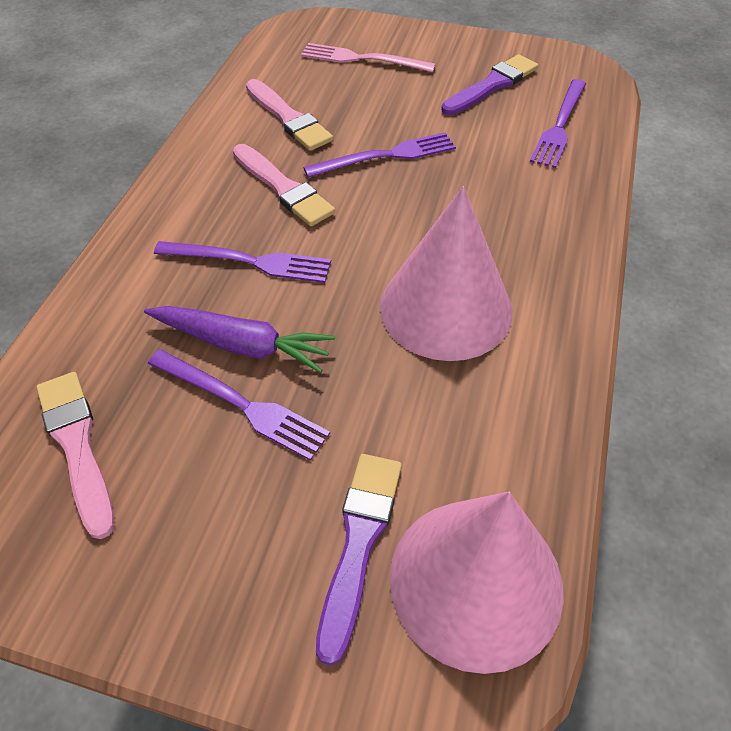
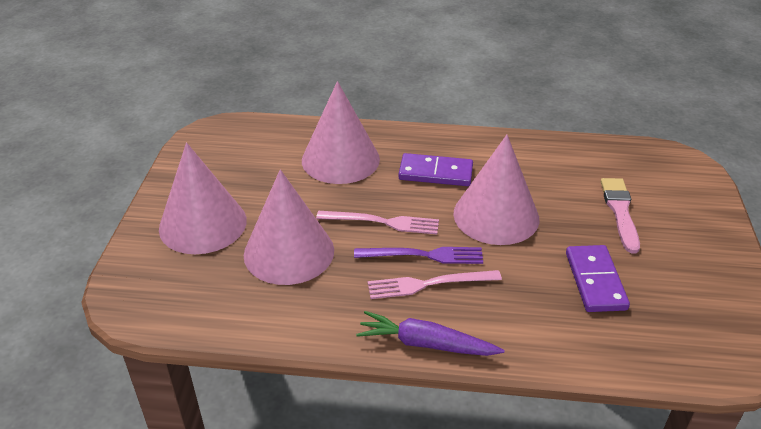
pink brush: 3 -> 1
pink cone: 2 -> 4
pink fork: 1 -> 2
purple brush: 2 -> 0
purple domino: 0 -> 2
purple fork: 4 -> 1

